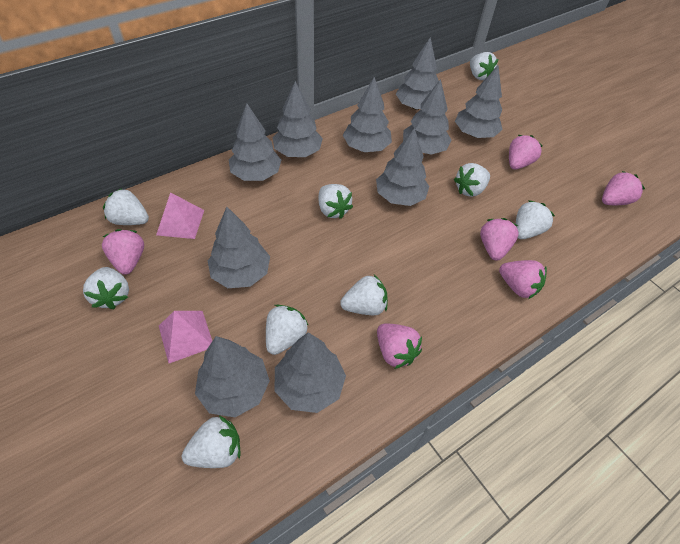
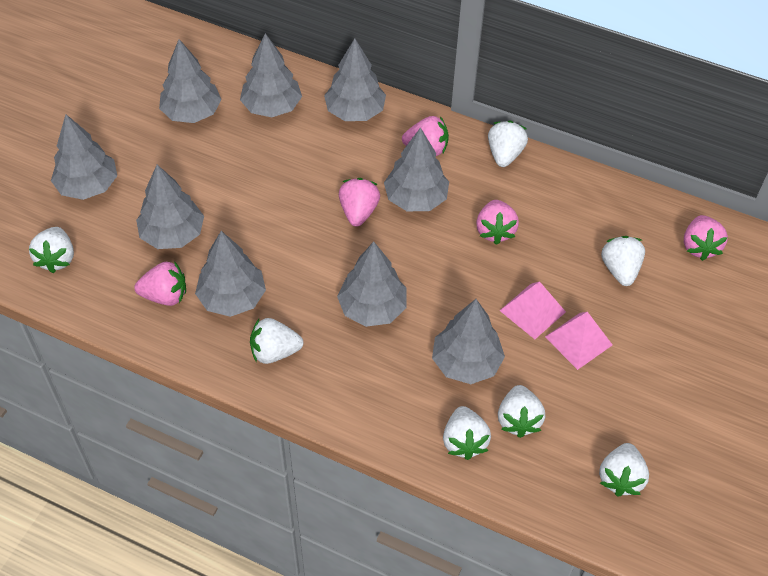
grey tree: 10 -> 9
pink strawberry: 6 -> 5
white strawberry: 9 -> 7

